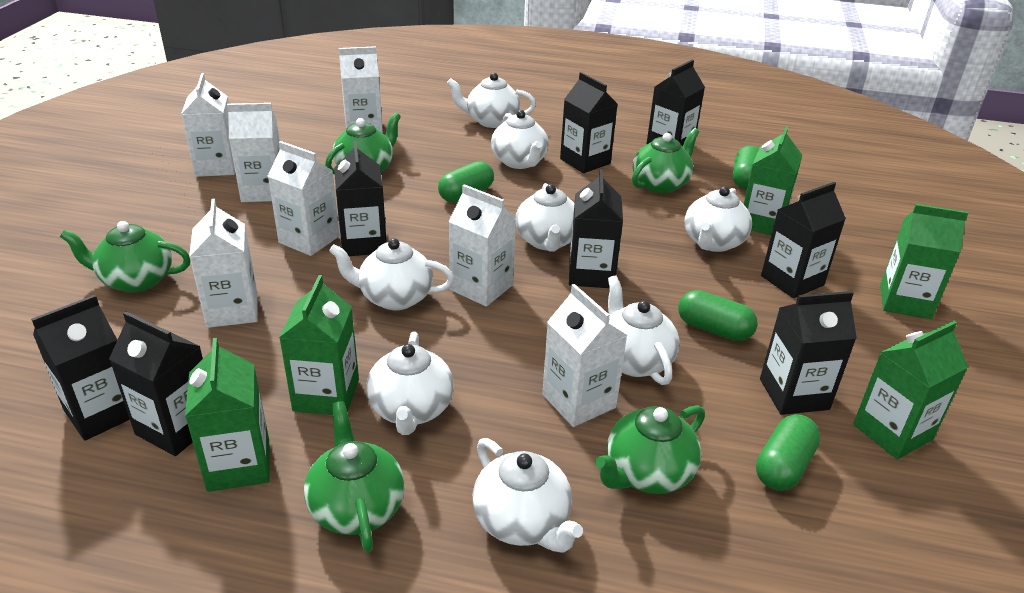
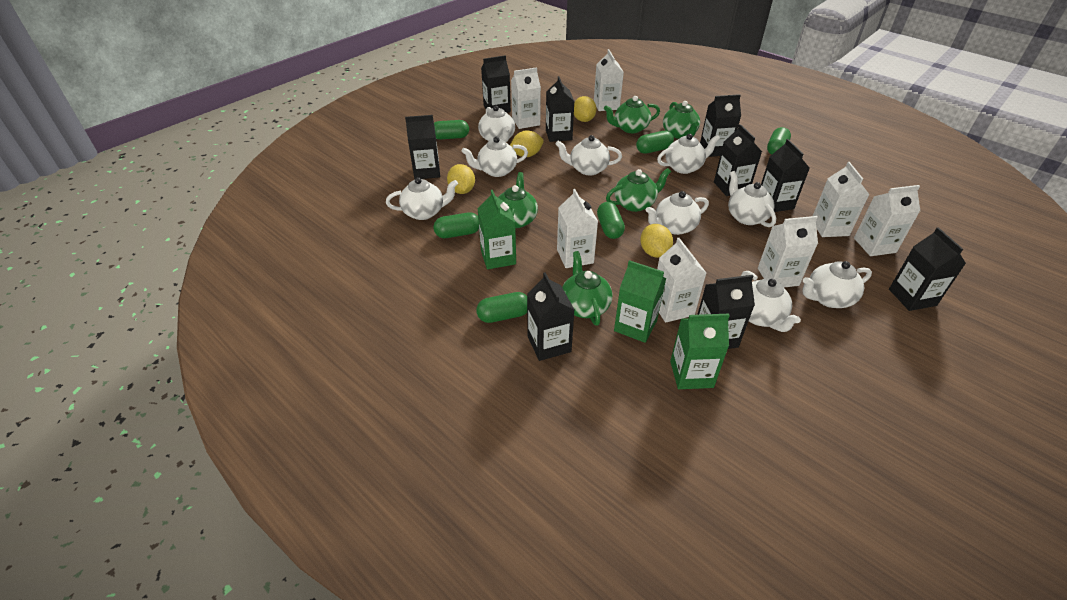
black carton: 8 -> 9
green capsule: 4 -> 6
green carton: 5 -> 3
white teapot: 8 -> 9
yellow lemon: 0 -> 4

